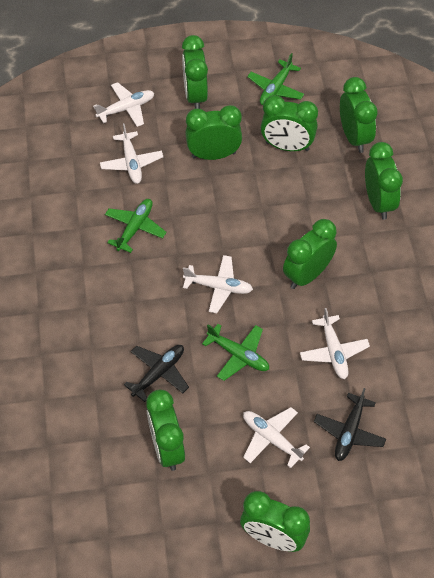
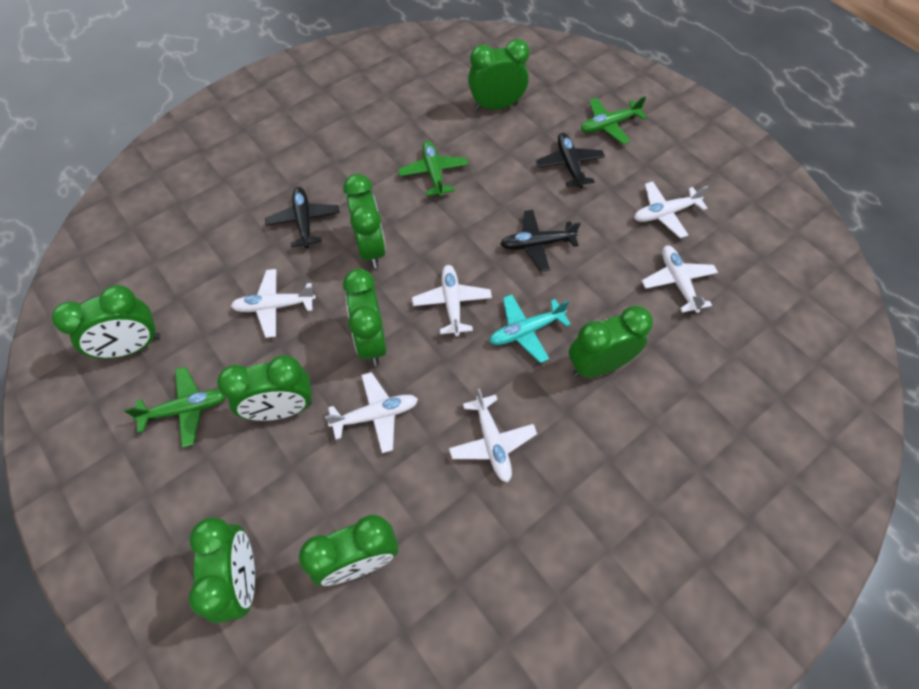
black plane: 2 -> 3
turquoise plane: 0 -> 1
white plane: 5 -> 6

